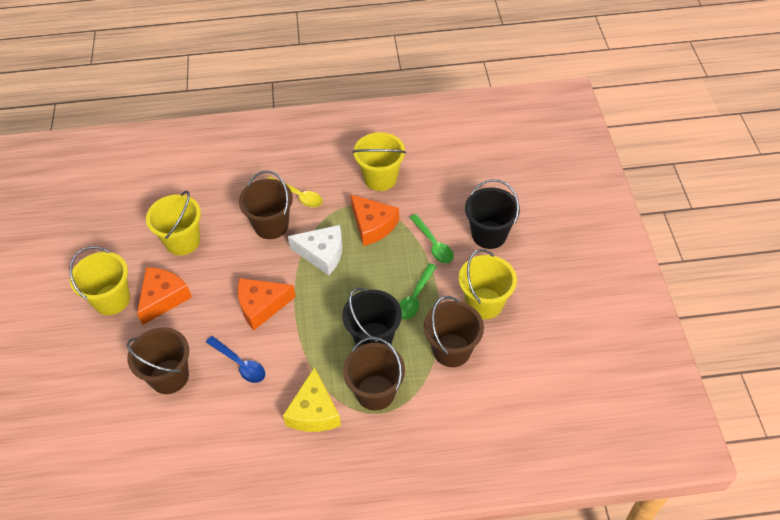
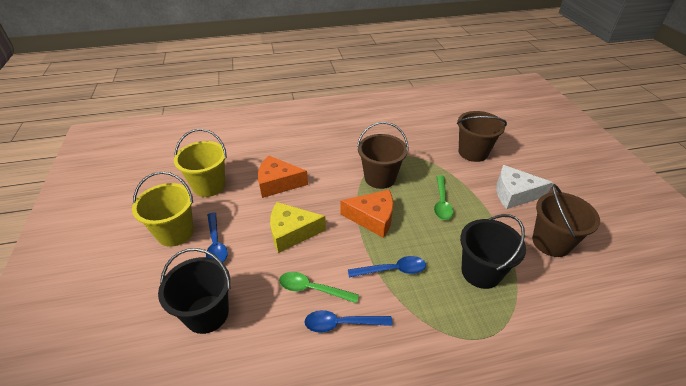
blue spoon: 1 -> 3
brown bucket: 4 -> 3
orange cheese: 3 -> 2
yellow bucket: 4 -> 2
yellow spoon: 1 -> 0

